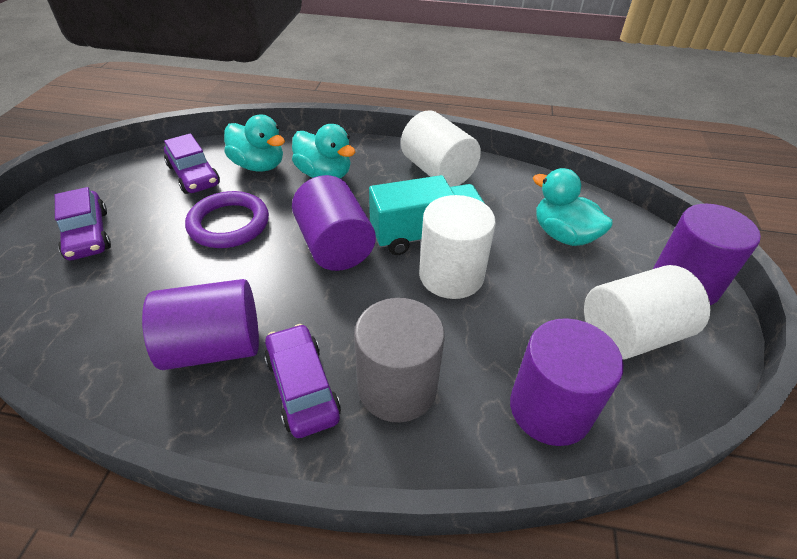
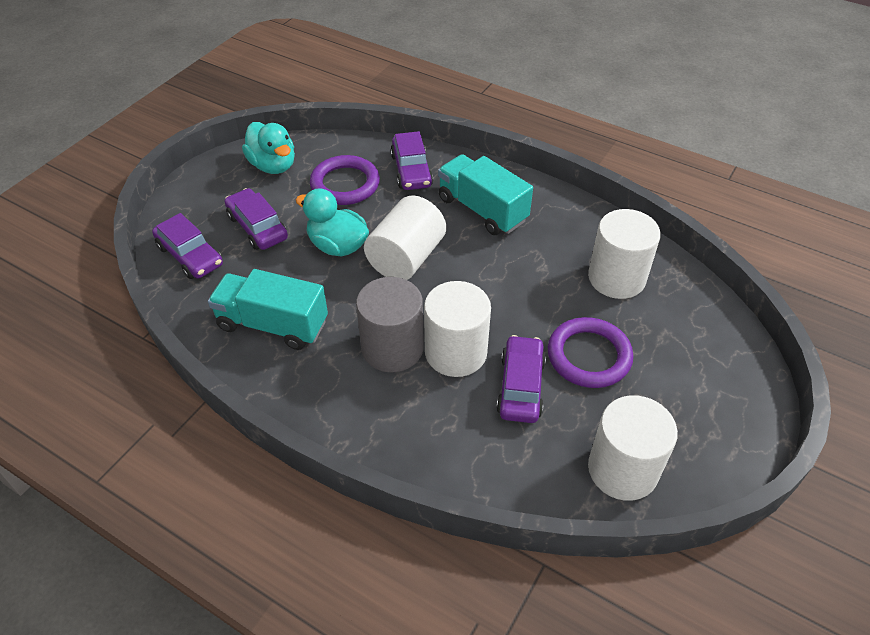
purple car: 3 -> 4
purple cylinder: 4 -> 0
purple ring: 1 -> 2
turquoise duck: 3 -> 2
turquoise truck: 1 -> 2
white cylinder: 3 -> 4

